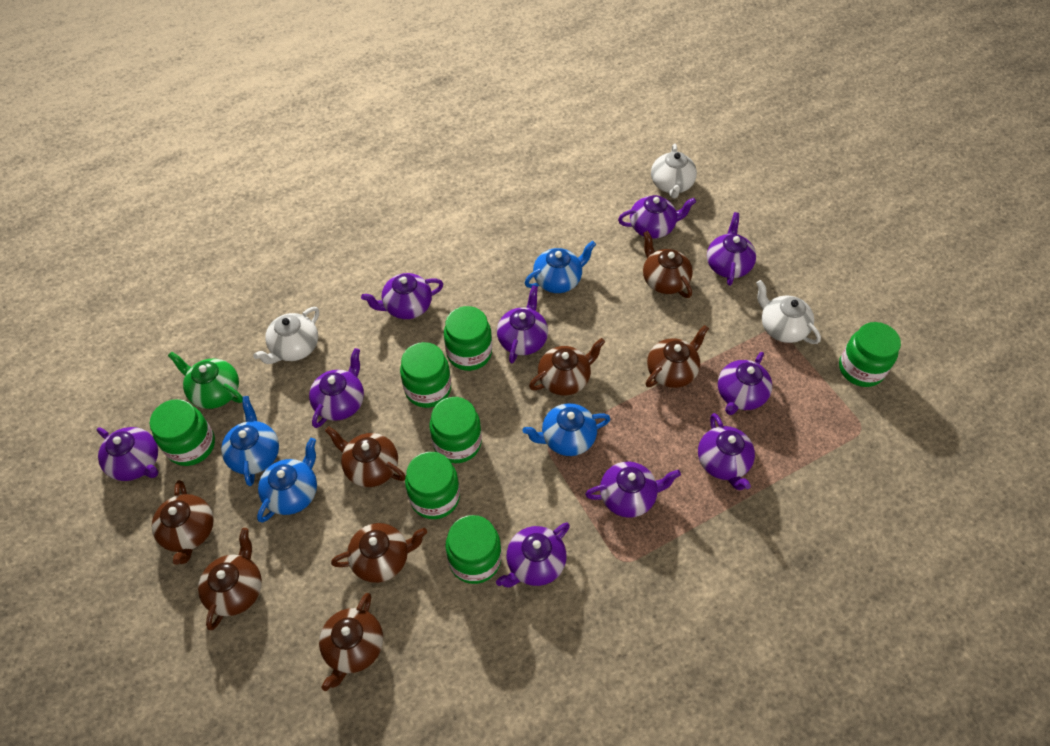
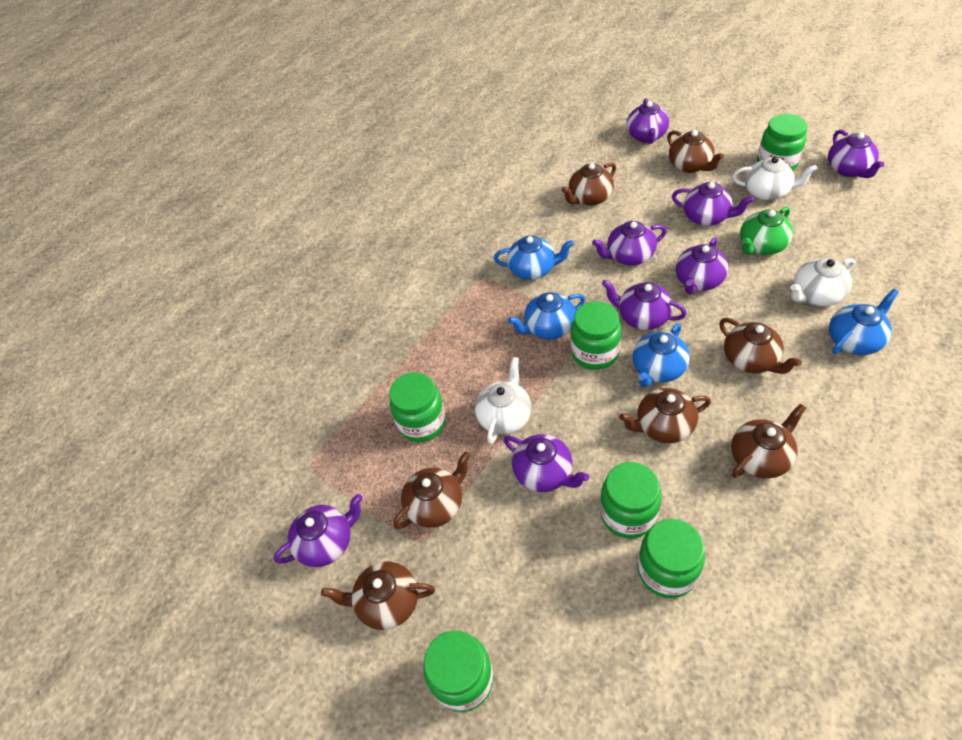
brown teapot: 8 -> 7
green jar: 7 -> 6
purple teapot: 10 -> 8

